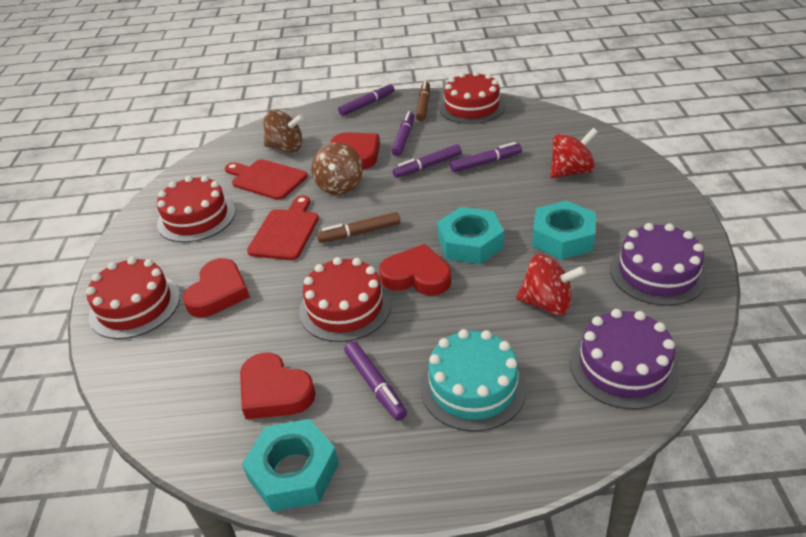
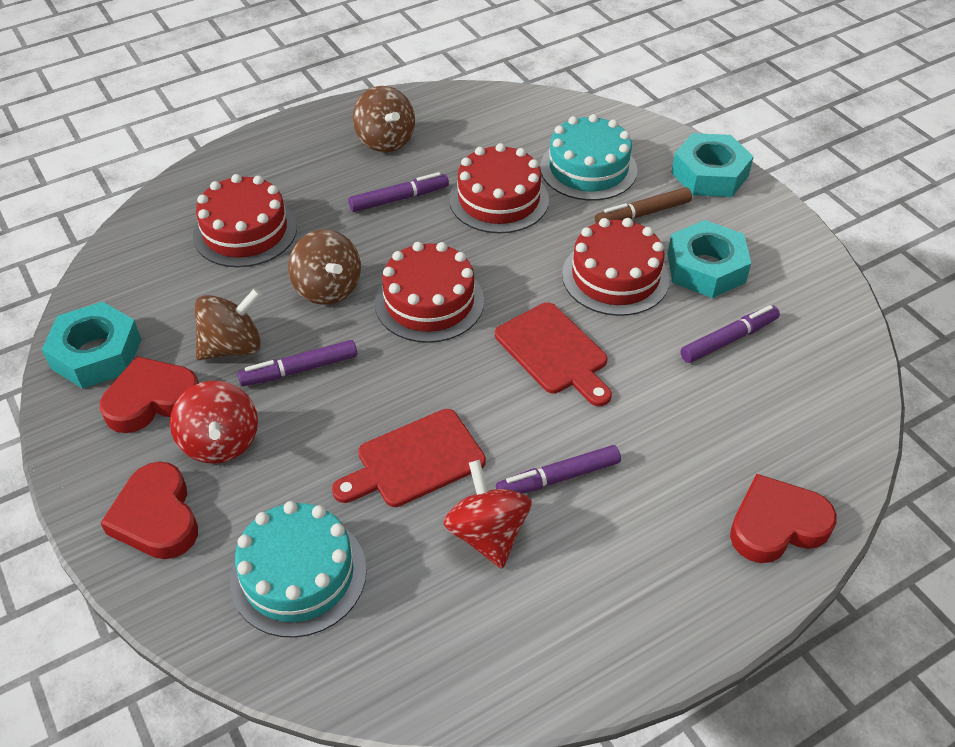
brown marker: 2 -> 1
brown spinning top: 2 -> 3
purple cake: 2 -> 0
purple marker: 5 -> 4
red heart: 4 -> 3
turquoise cake: 1 -> 2

